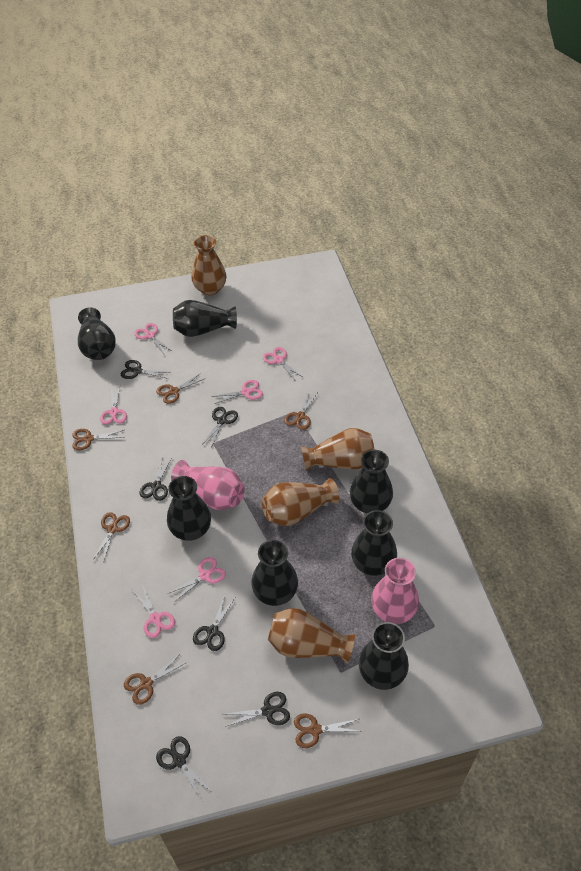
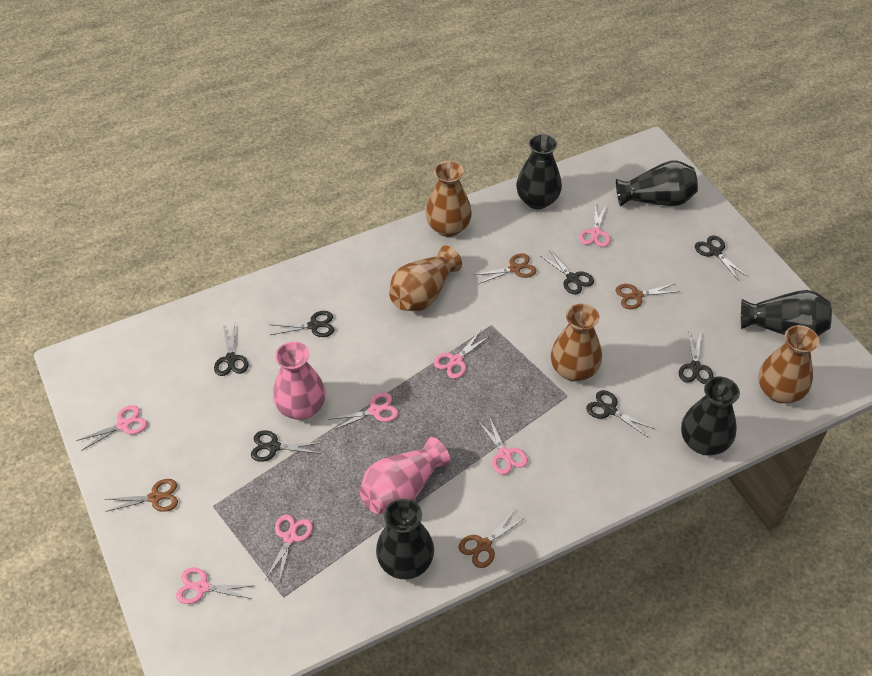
black scissors: 6 -> 7
black vase: 7 -> 5
brown scissors: 6 -> 4
pink scissors: 6 -> 7

